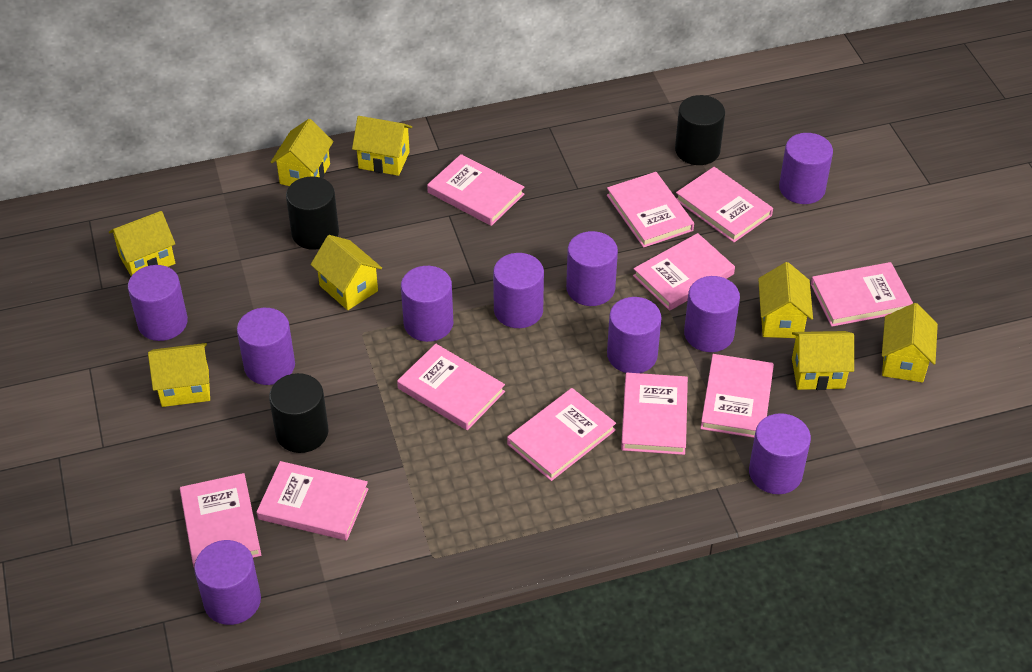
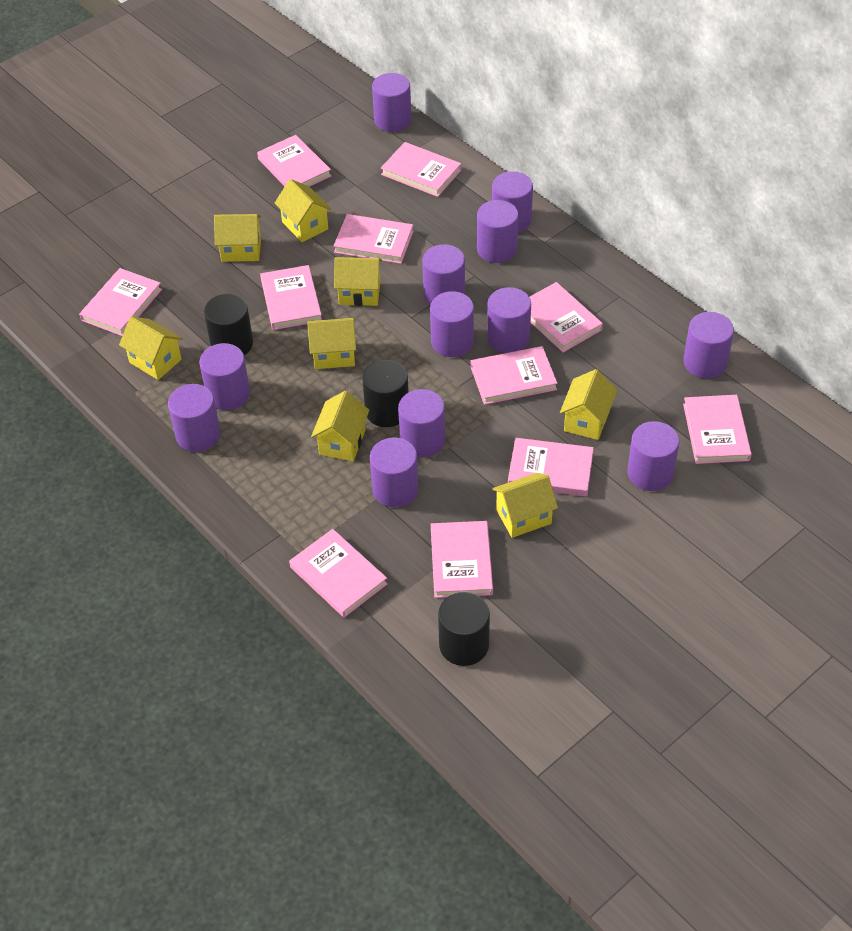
purple cylinder: 10 -> 12

